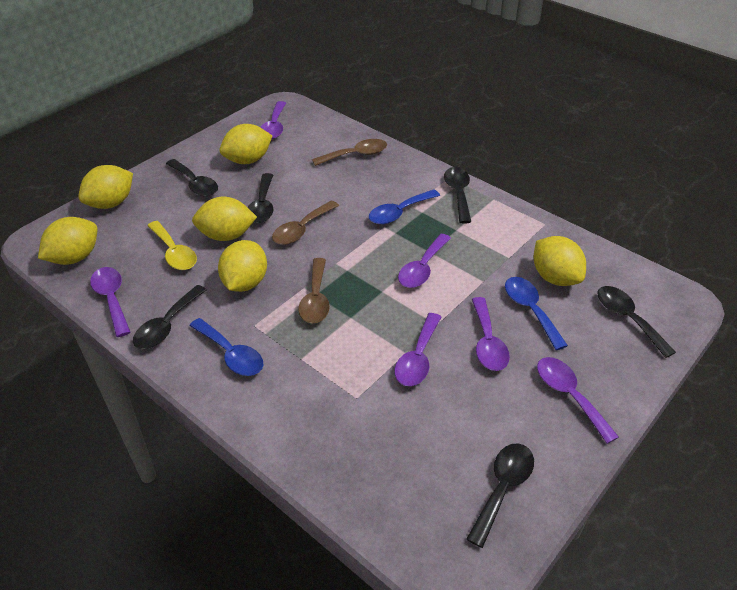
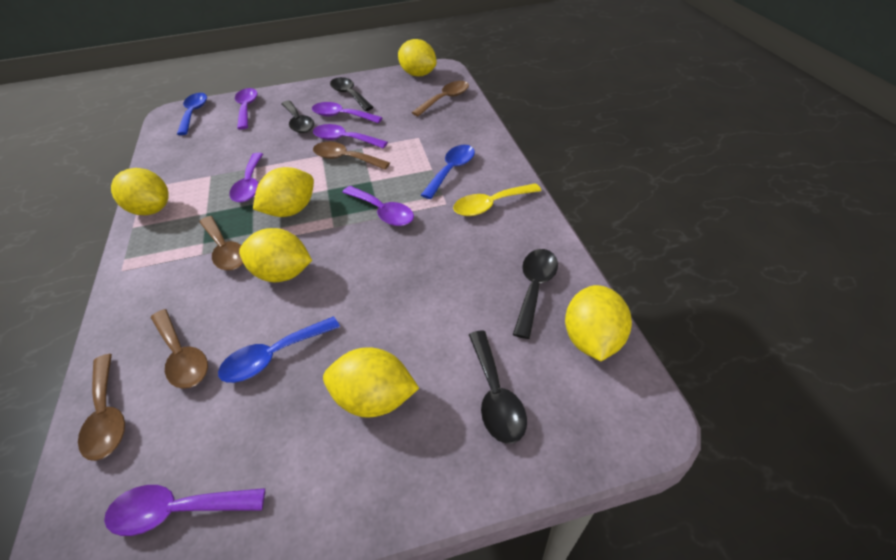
black spoon: 6 -> 4
brown spoon: 3 -> 5

